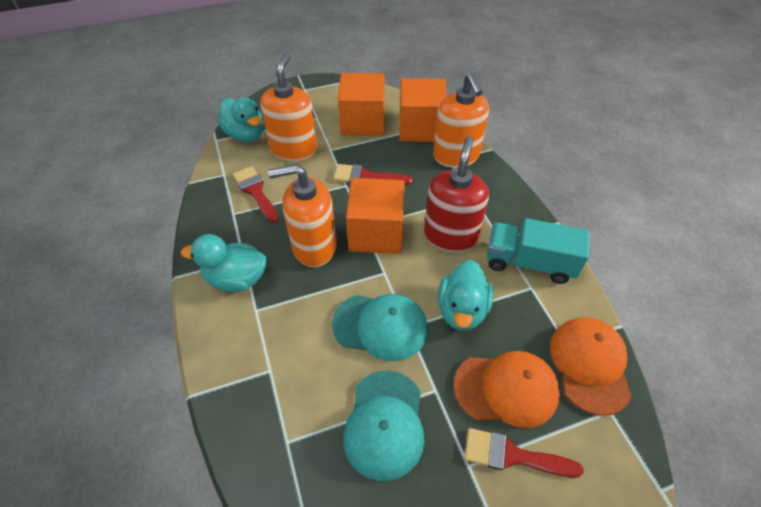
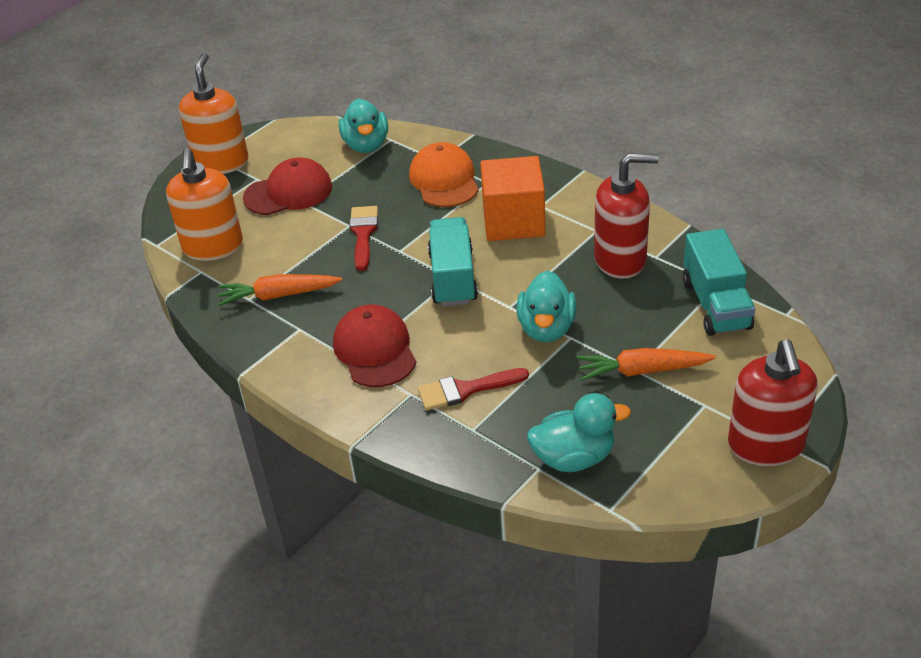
orange cap: 2 -> 1
orange carrot: 0 -> 2
orange cube: 3 -> 1
orange soap dispenser: 3 -> 2
red brush: 3 -> 2
red cap: 0 -> 2
red soap dispenser: 1 -> 2
turquoise cap: 2 -> 0
turquoise truck: 1 -> 2

